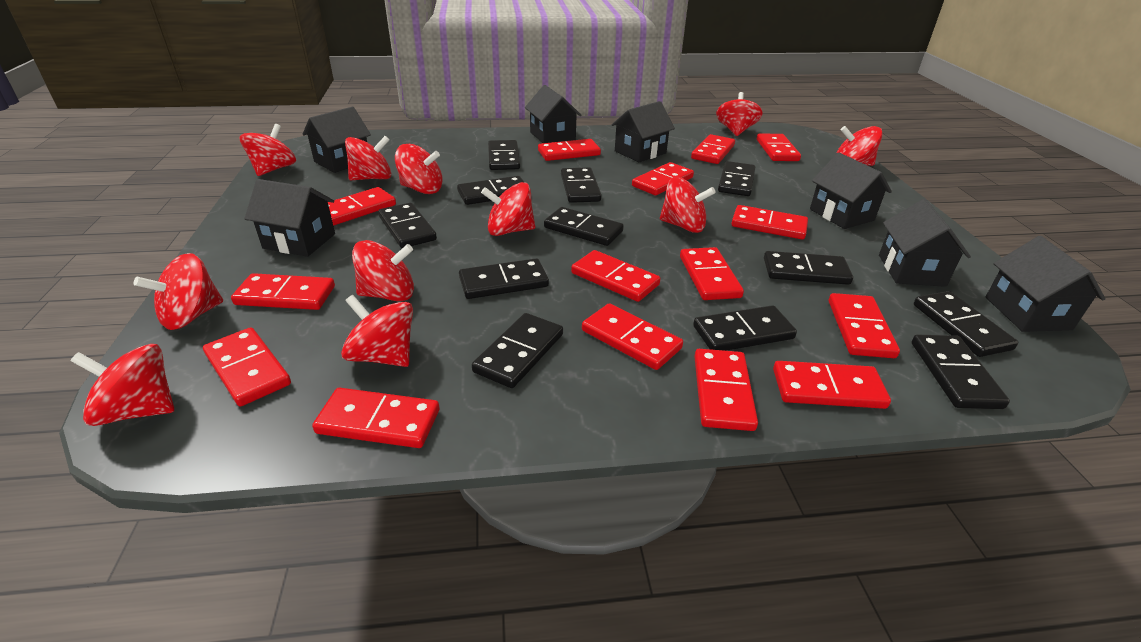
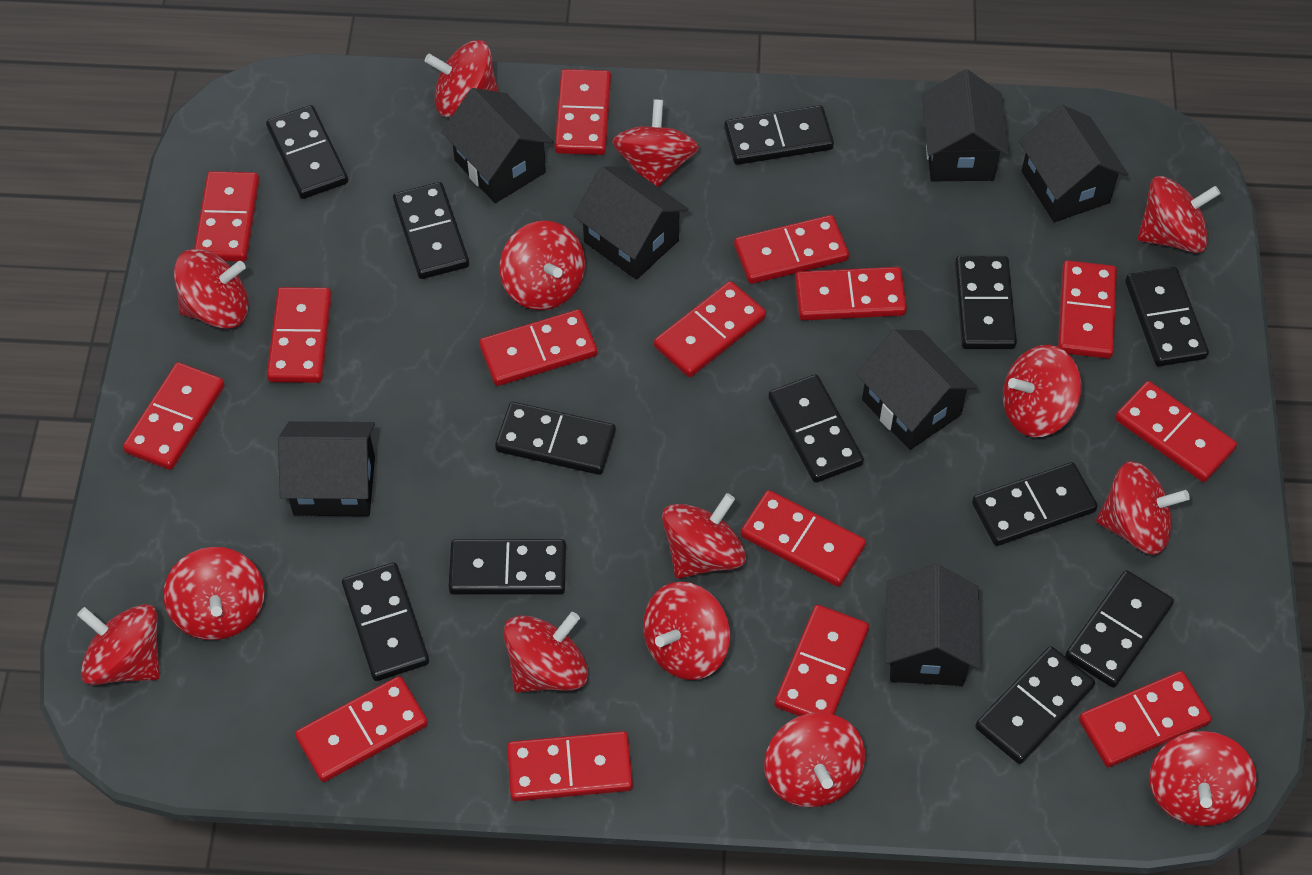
red spinning top: 11 -> 14

